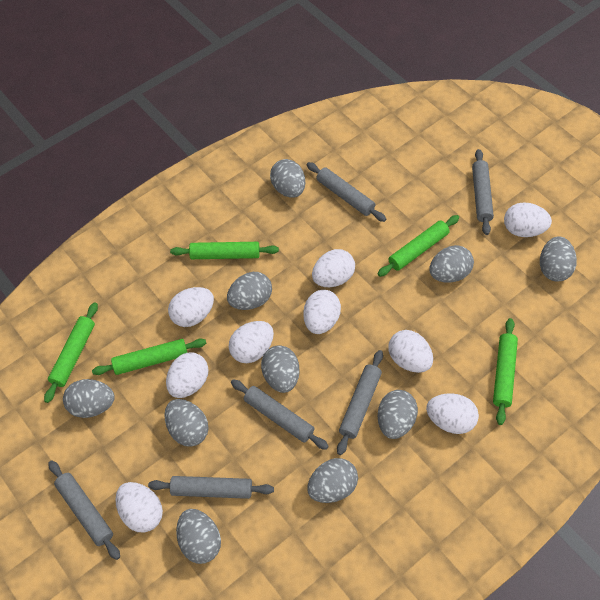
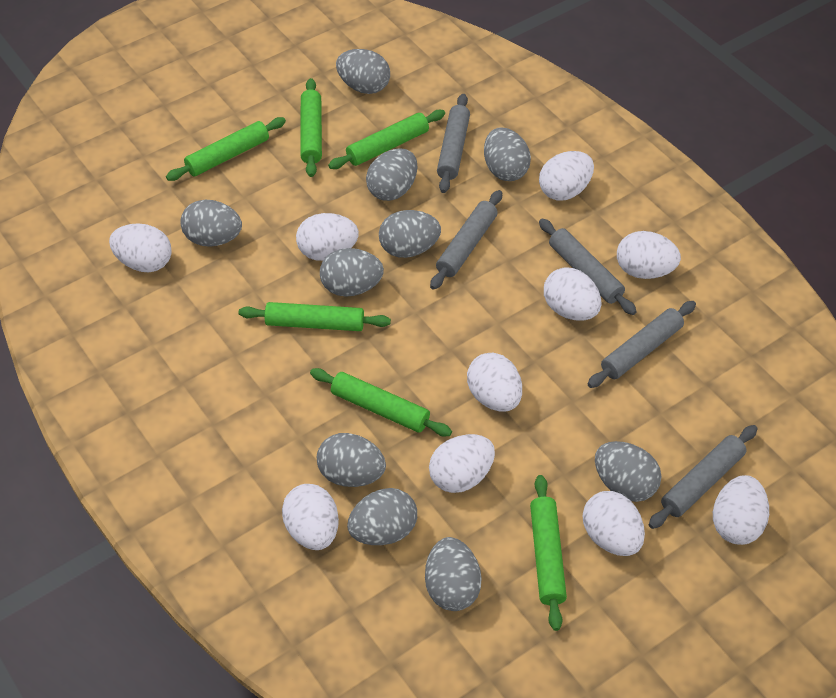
green rolling pin: 5 -> 6
grey rolling pin: 6 -> 5
white egg: 9 -> 10

